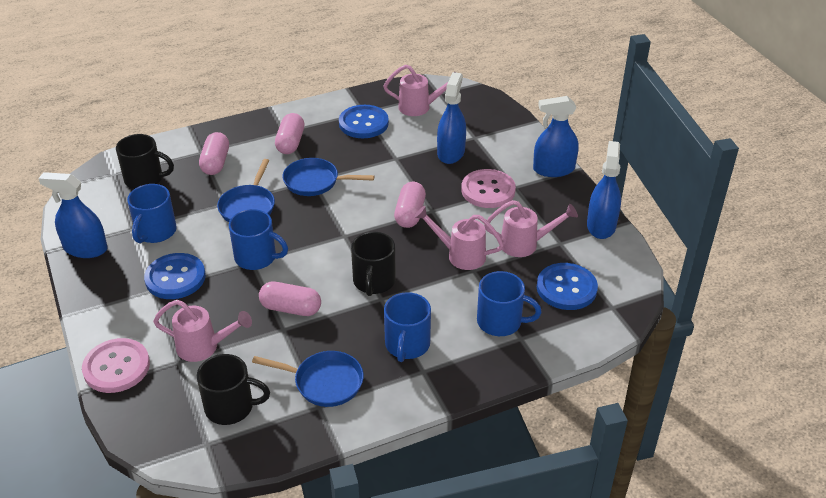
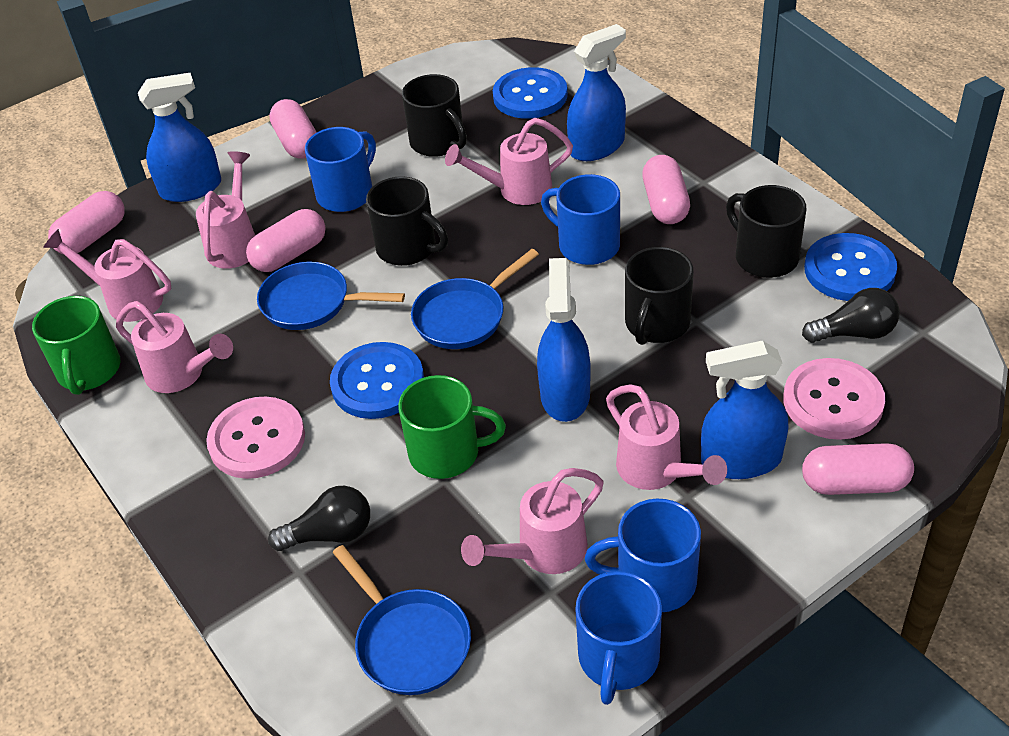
black light bulb: 0 -> 2
black mug: 3 -> 4
green mug: 0 -> 2
pink capsule: 4 -> 5
pink watering can: 4 -> 6

